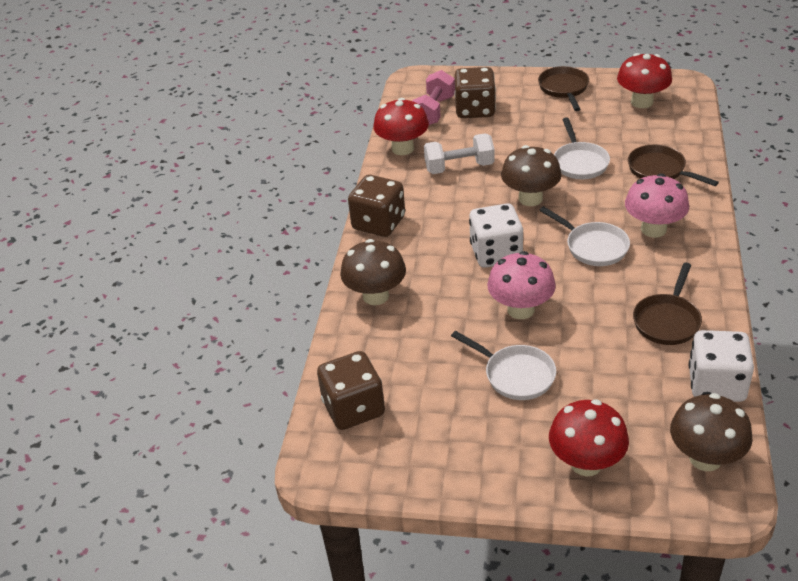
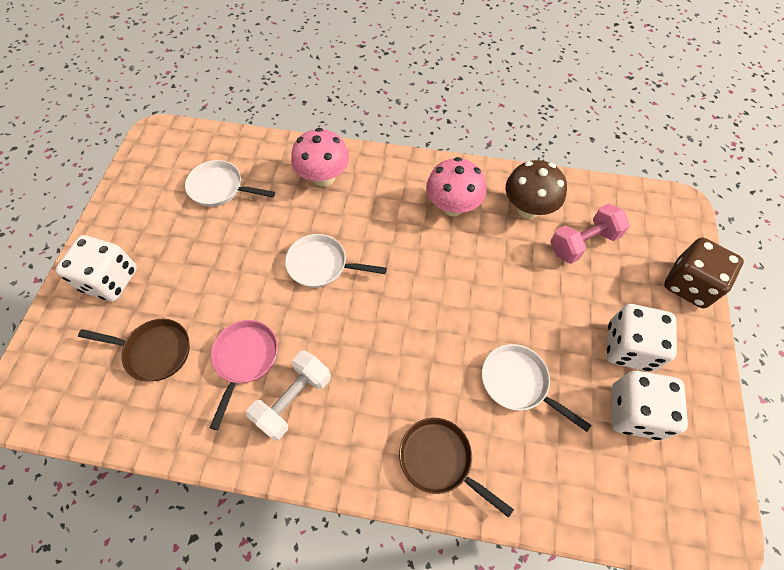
brown dice: 3 -> 1
brown mushroom: 3 -> 1
brown pan: 3 -> 2
pink pan: 0 -> 1
red mushroom: 3 -> 0
white dice: 2 -> 3

